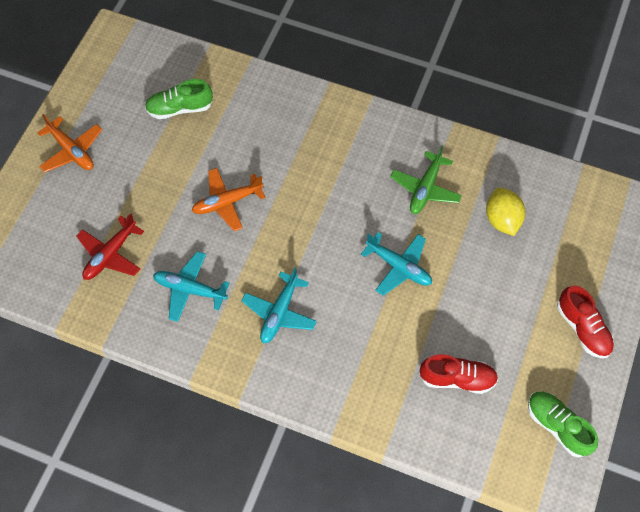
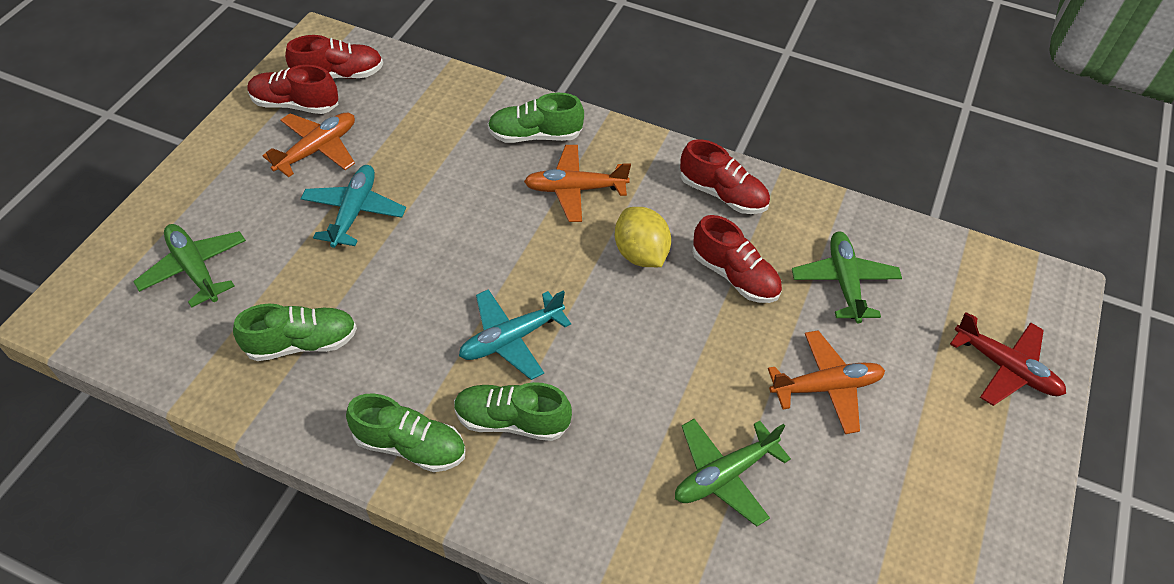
green plane: 1 -> 3
green shoe: 2 -> 4
orange plane: 2 -> 3
red shoe: 2 -> 4
turquoise plane: 3 -> 2

